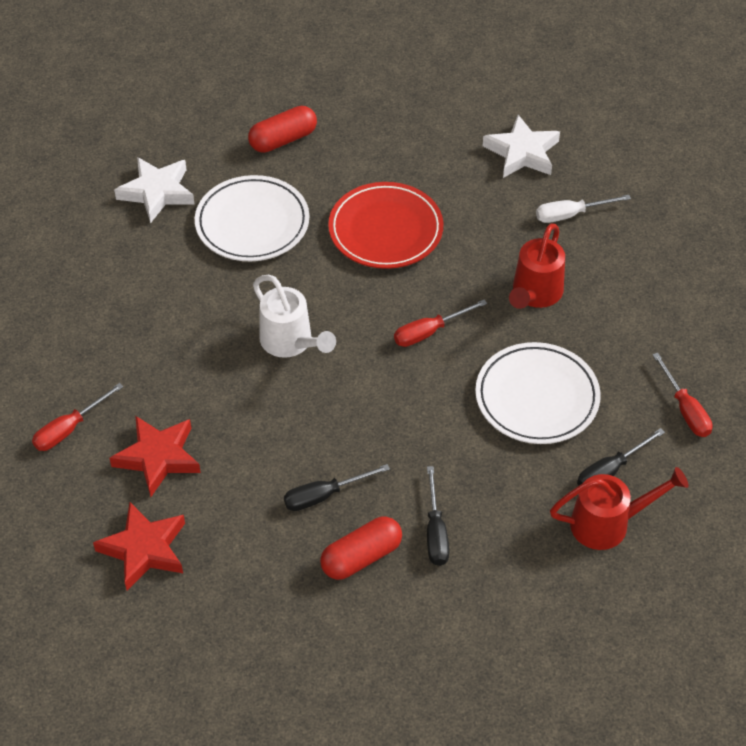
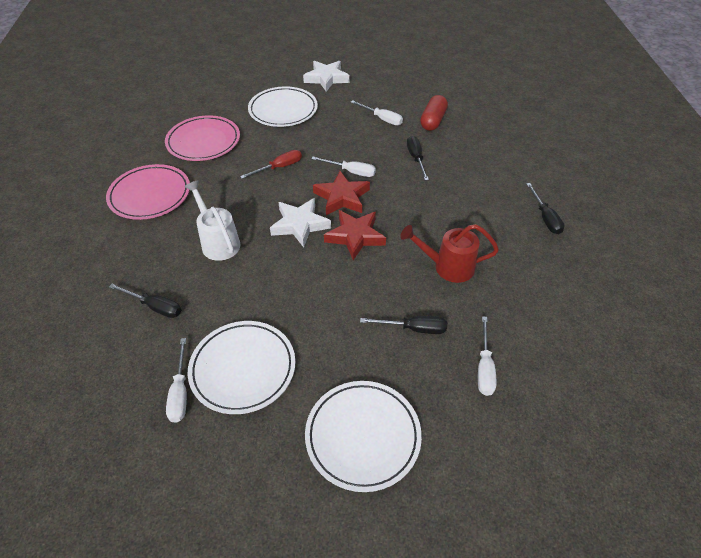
black screwdriver: 3 -> 4
pink plate: 0 -> 2
red capsule: 2 -> 1
red plate: 1 -> 0
red screwdriver: 3 -> 1
red watering can: 2 -> 1
white plate: 2 -> 3
white screwdriver: 1 -> 4

